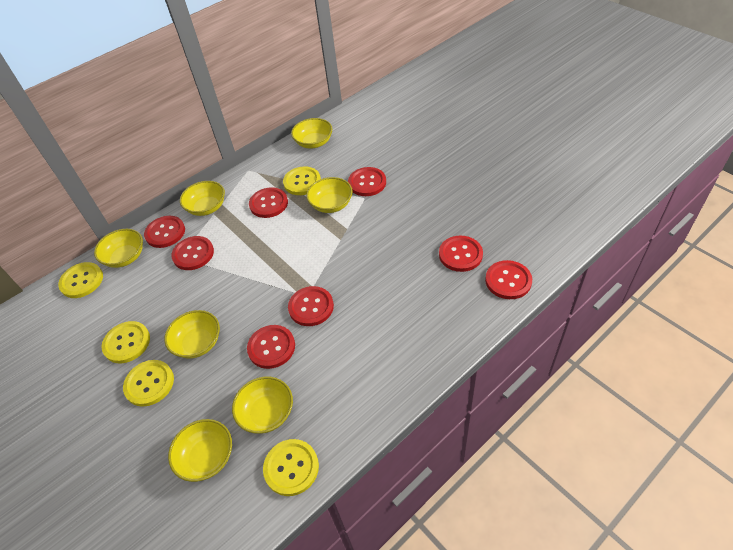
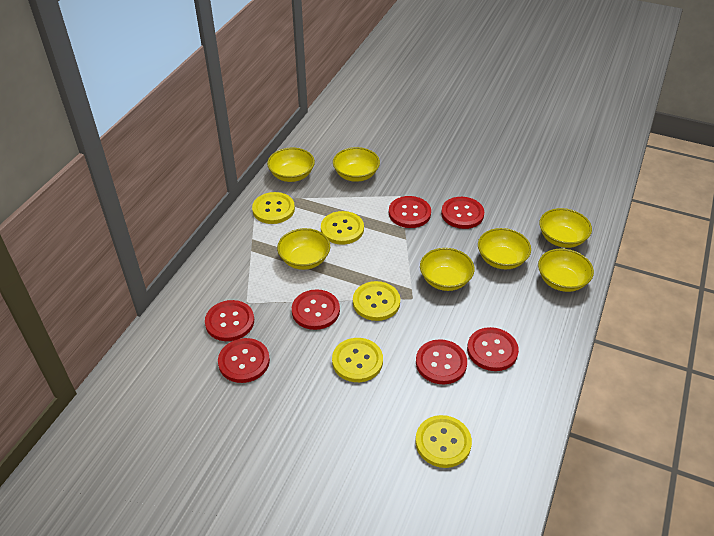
red button: 8 -> 7

